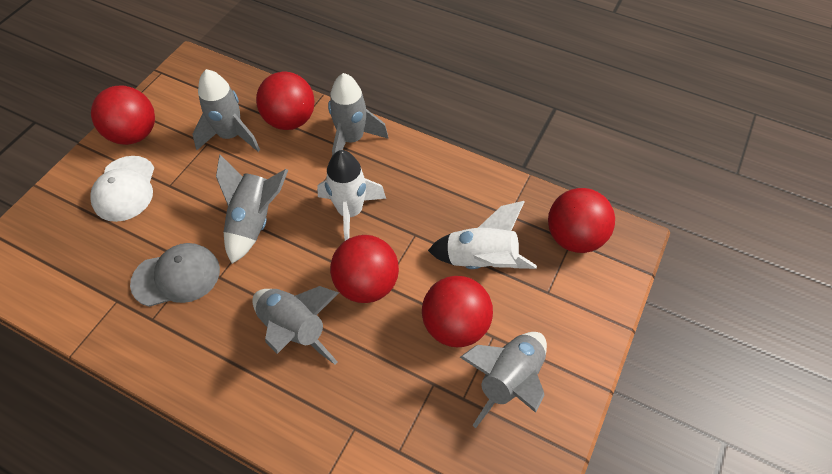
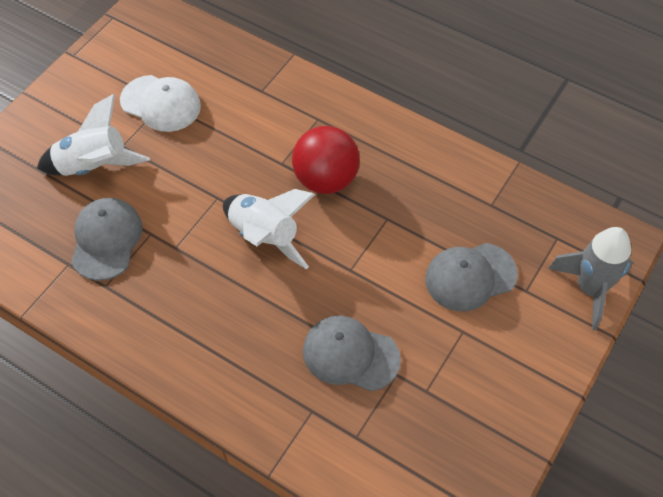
grey cap: 1 -> 3
grey rocket: 5 -> 1
red ball: 5 -> 1

